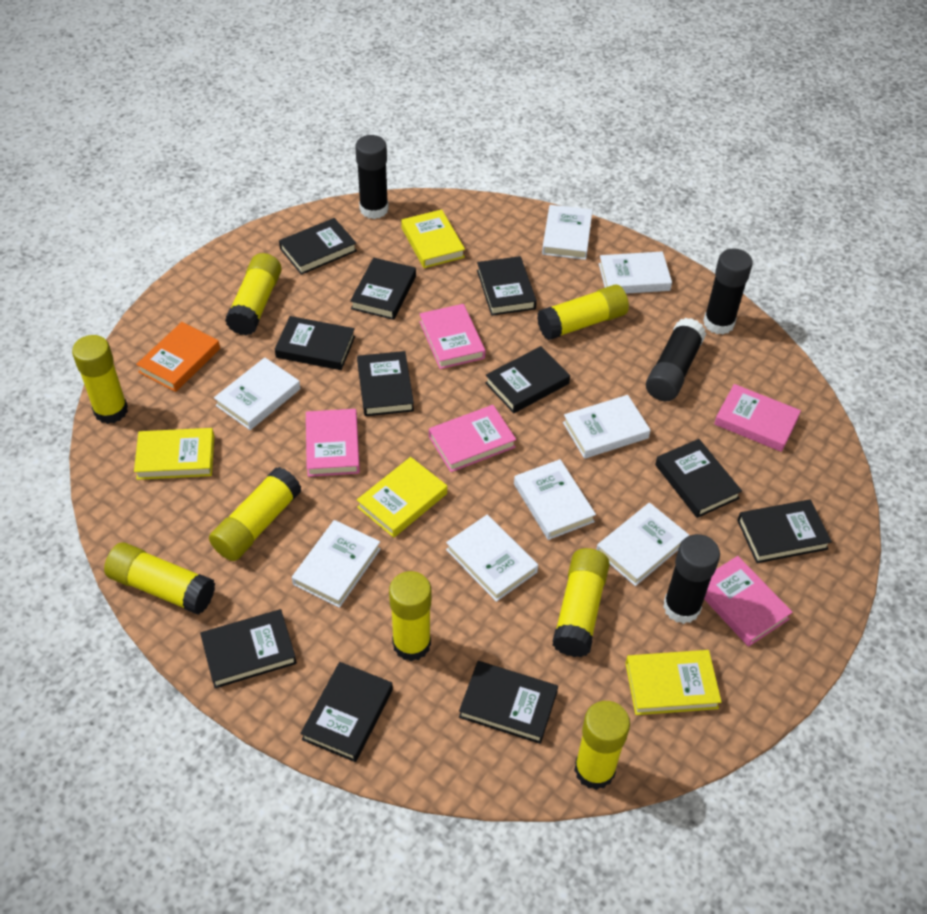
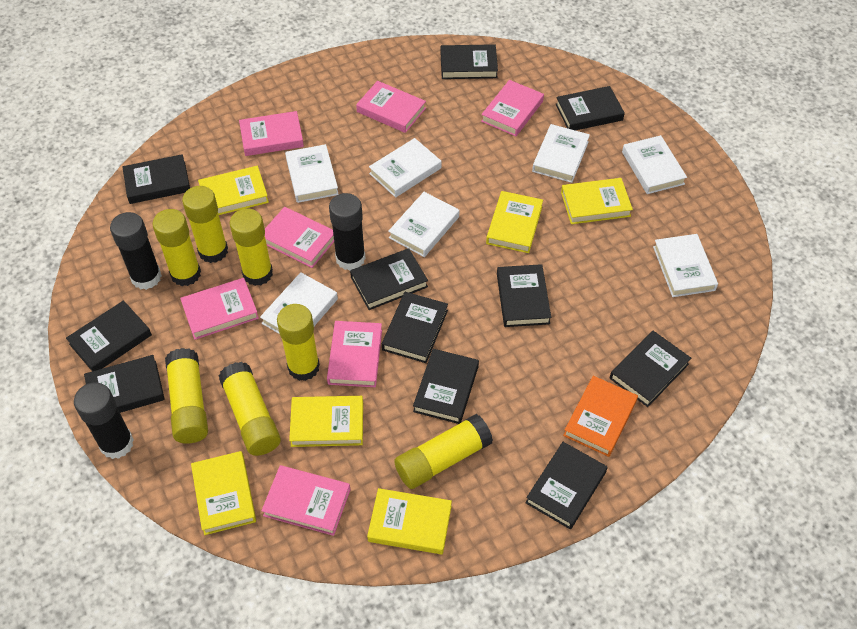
black glue stick: 4 -> 3
pink book: 5 -> 7
white book: 8 -> 7
yellow book: 4 -> 6
yellow glue stick: 8 -> 7

